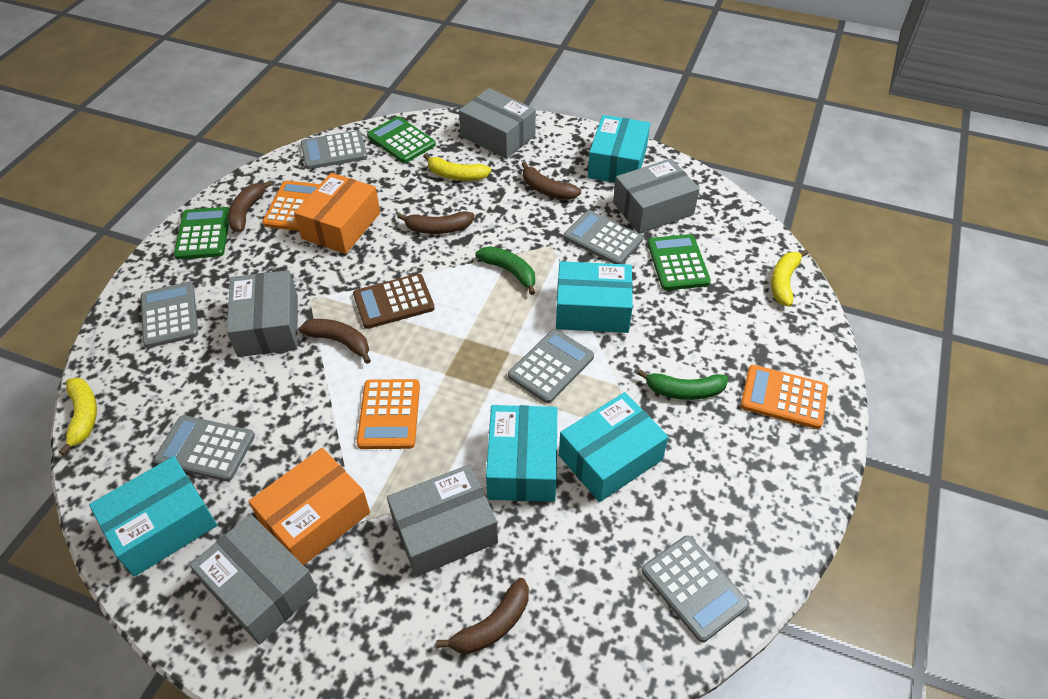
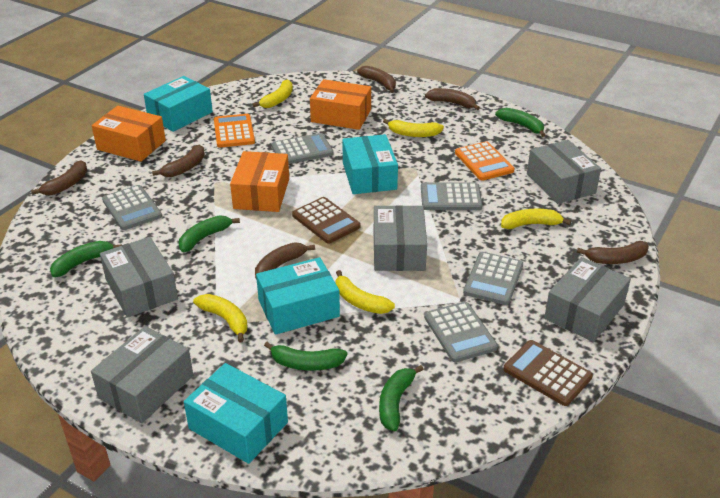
brown banana: 5 -> 6
brown calculator: 1 -> 2
green banana: 2 -> 5
green calculator: 3 -> 0
grey calculator: 6 -> 5
orange box: 2 -> 3
orange calculator: 3 -> 2
turquoise box: 5 -> 4
yellow banana: 3 -> 5

